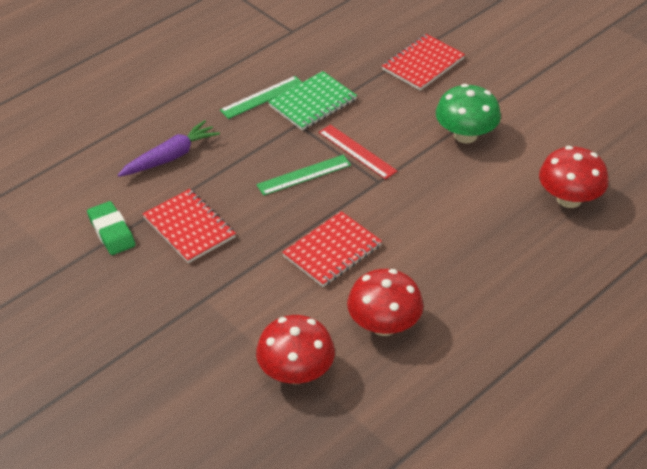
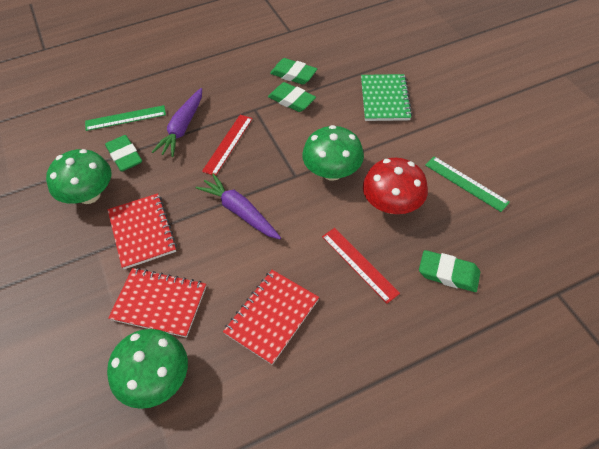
green eraser: 1 -> 4
green mushroom: 1 -> 3
purple carrot: 1 -> 2
red mushroom: 3 -> 1
red ruler: 1 -> 2

